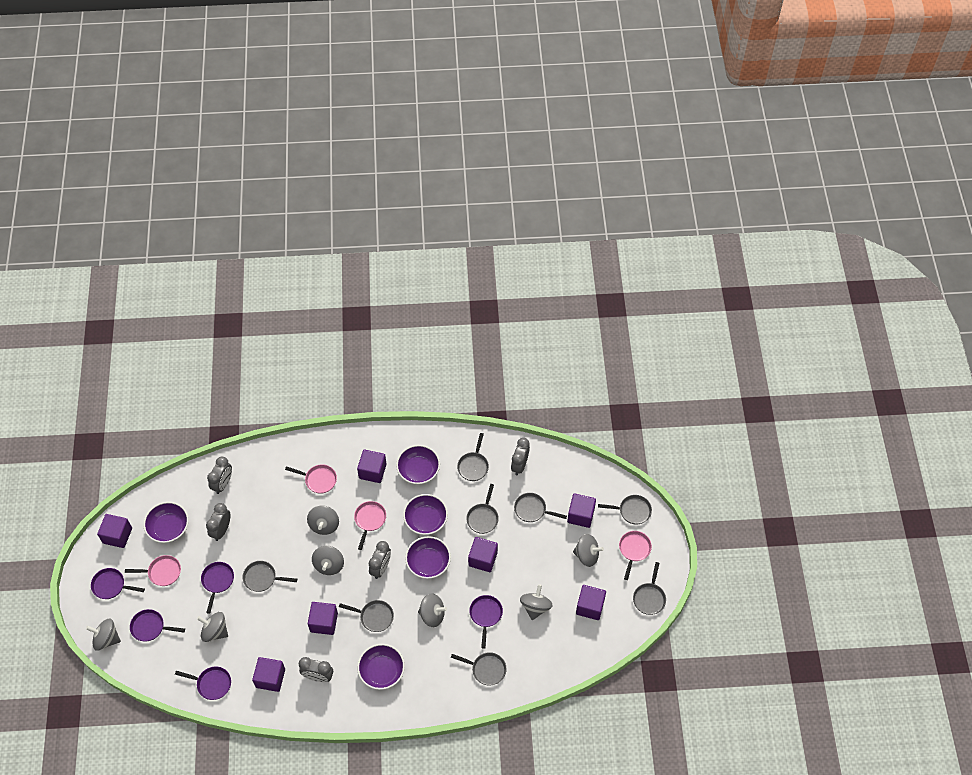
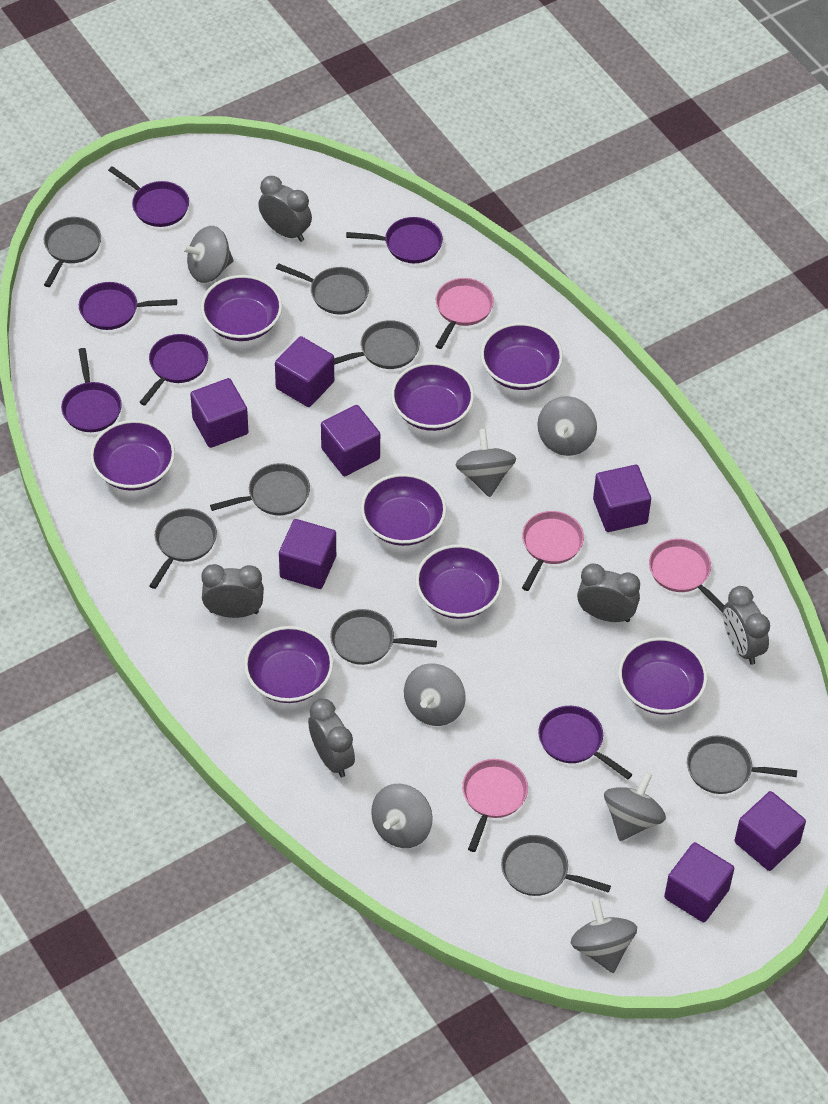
purple bowl: 5 -> 8
purple pan: 5 -> 6

